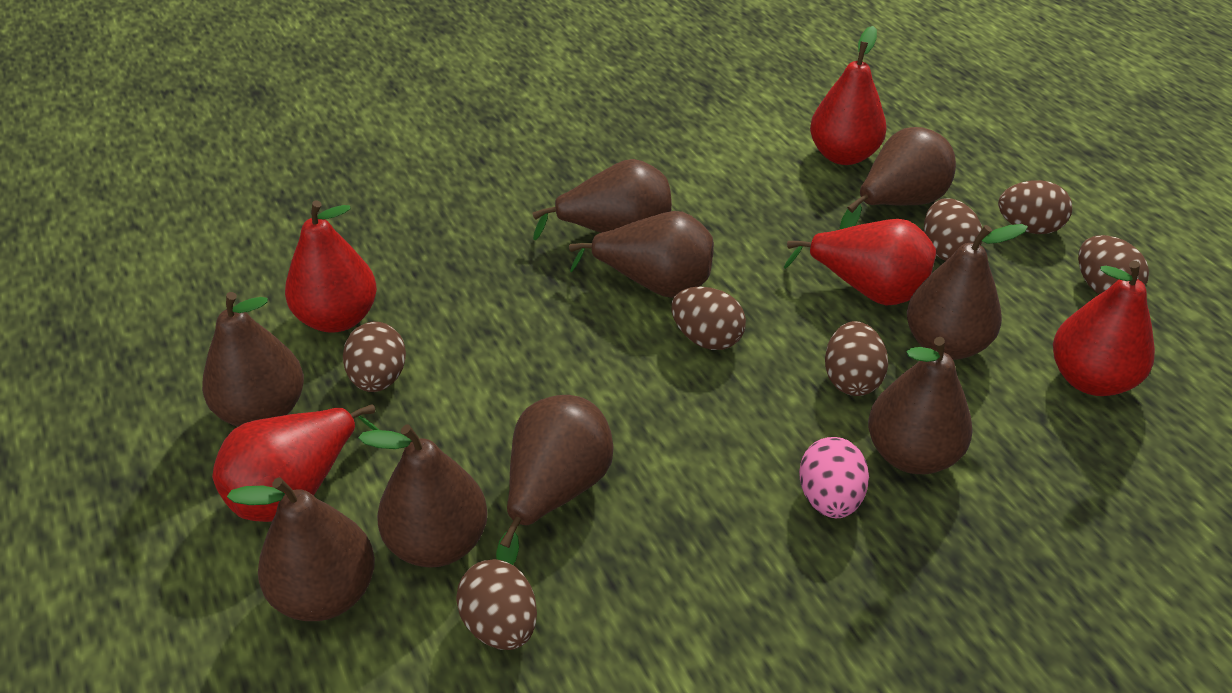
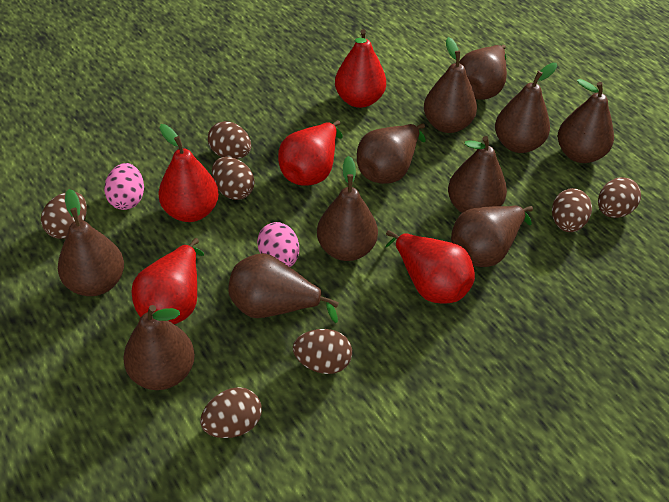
brown pear: 9 -> 11
pink egg: 1 -> 2

